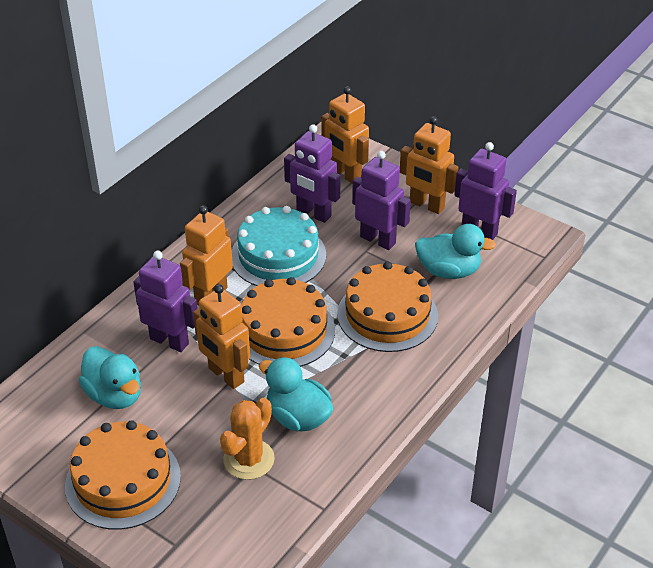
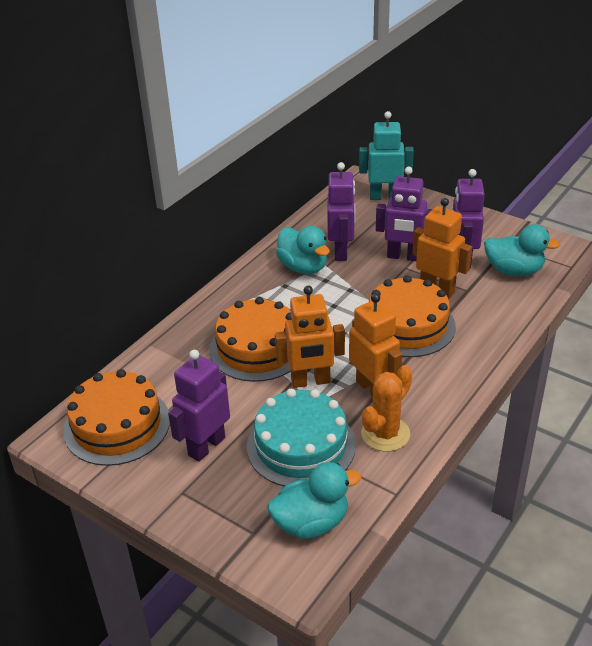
orange robot: 4 -> 3
turquoise robot: 0 -> 1

